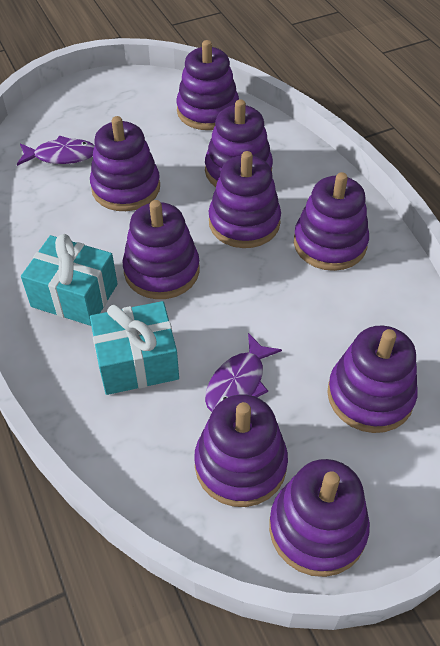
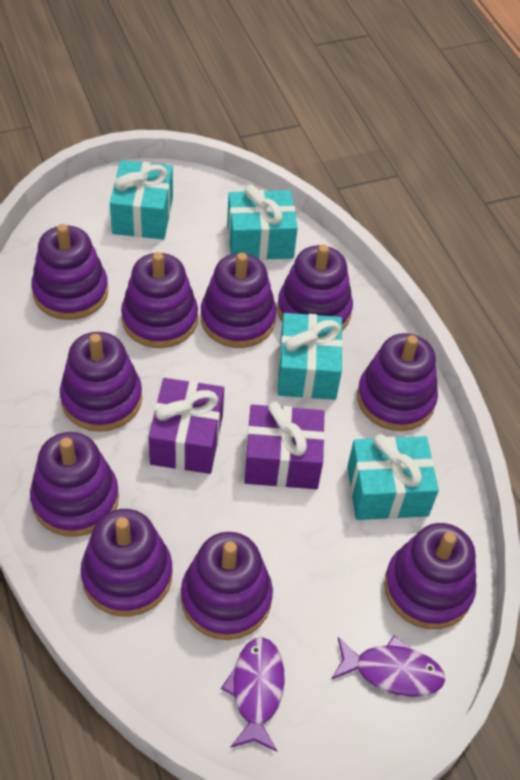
purple gift: 0 -> 2
purple stacking toy: 9 -> 10
turquoise gift: 2 -> 4

